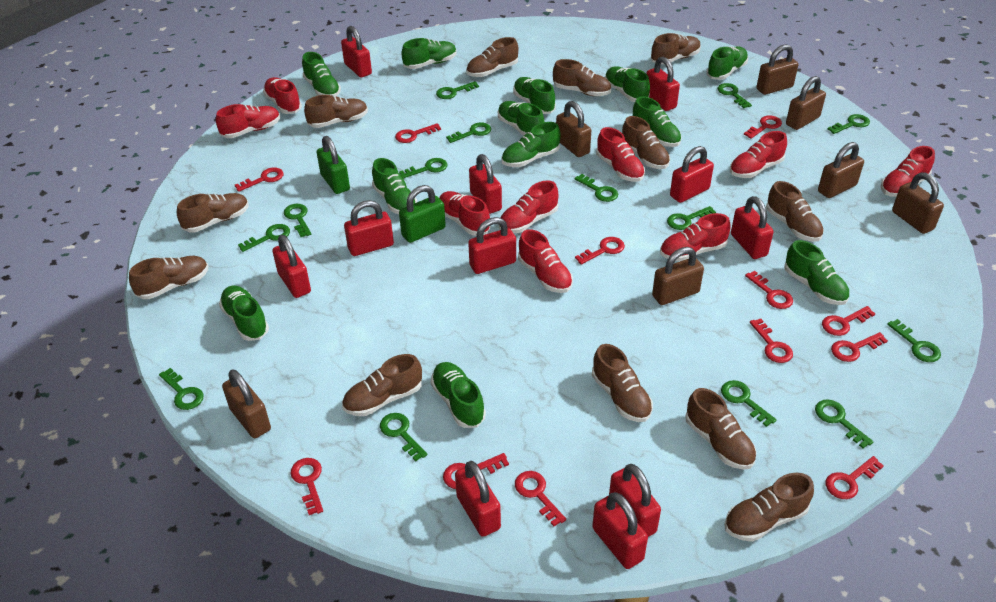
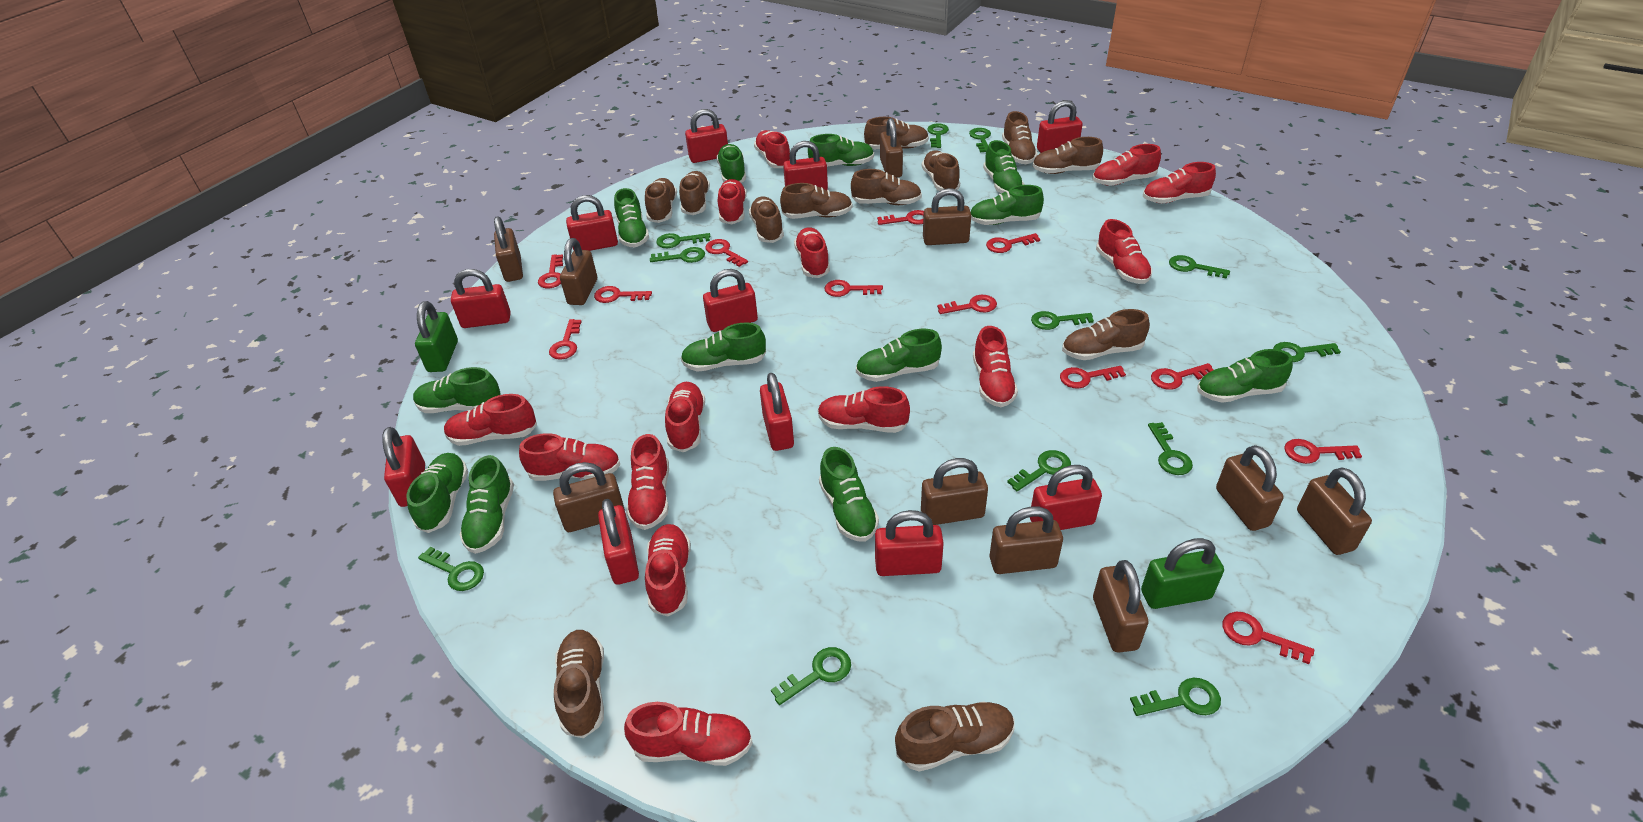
brown padlock: 7 -> 10
green key: 14 -> 12
red shoe: 9 -> 14

